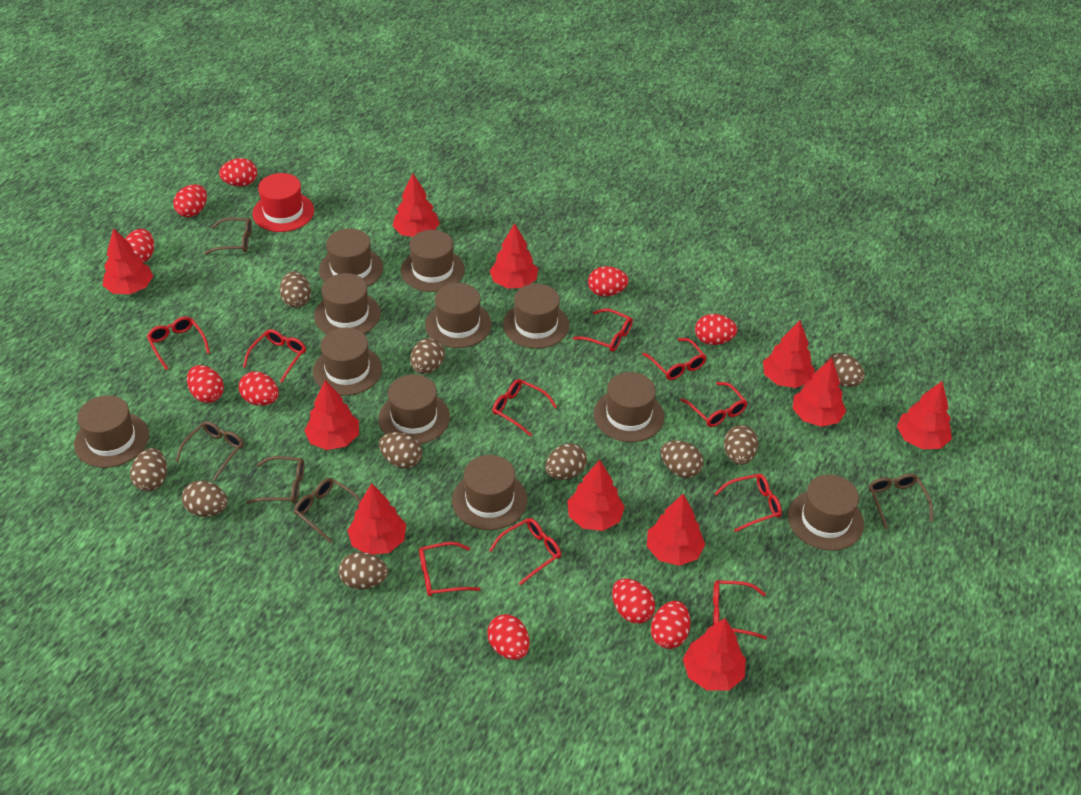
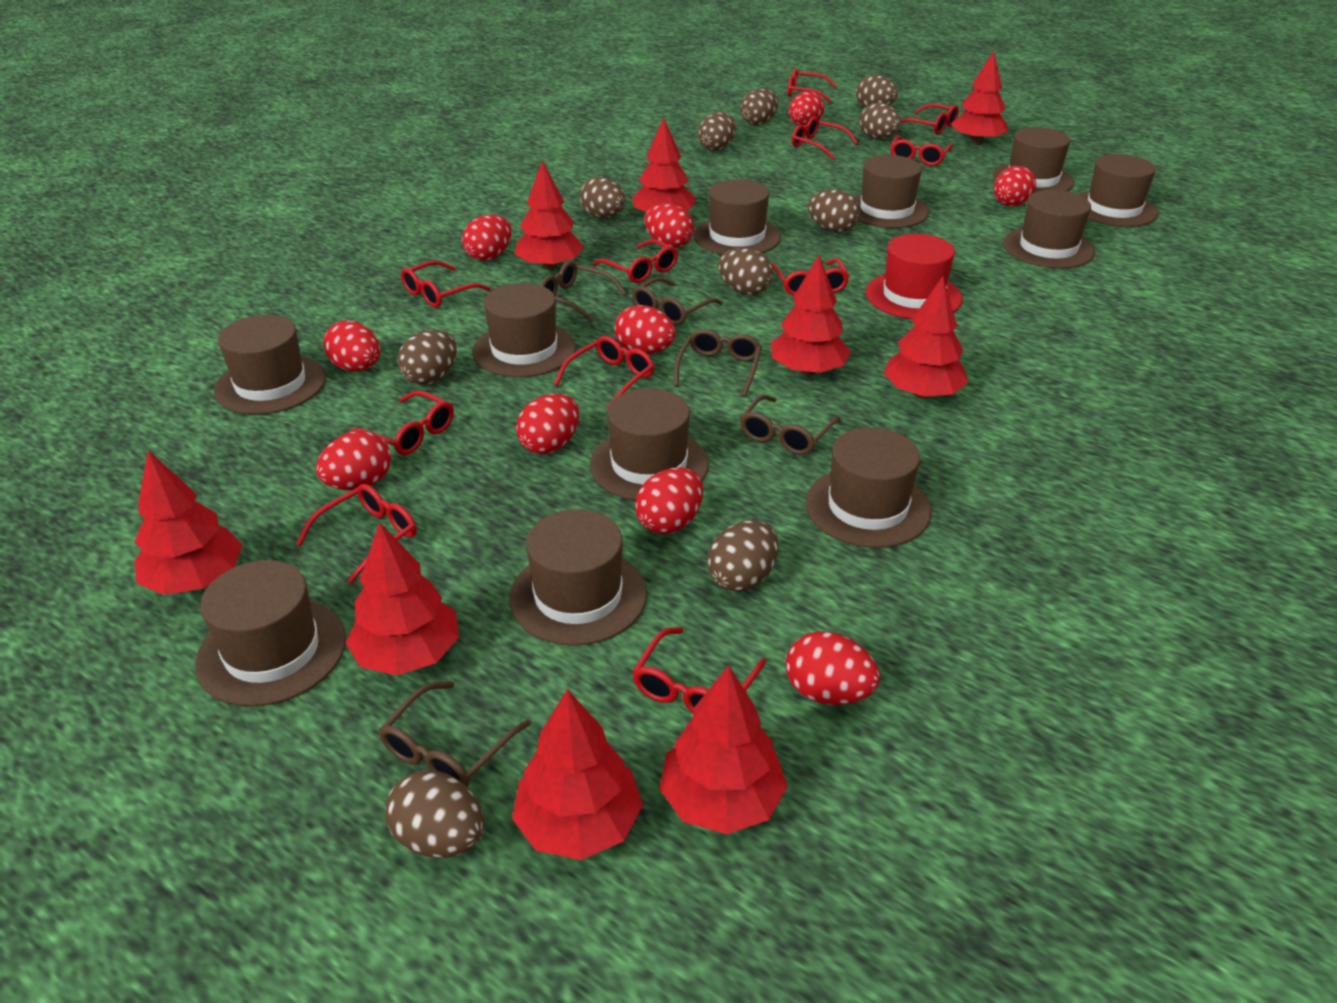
red glasses: 10 -> 11
red tree: 11 -> 9

